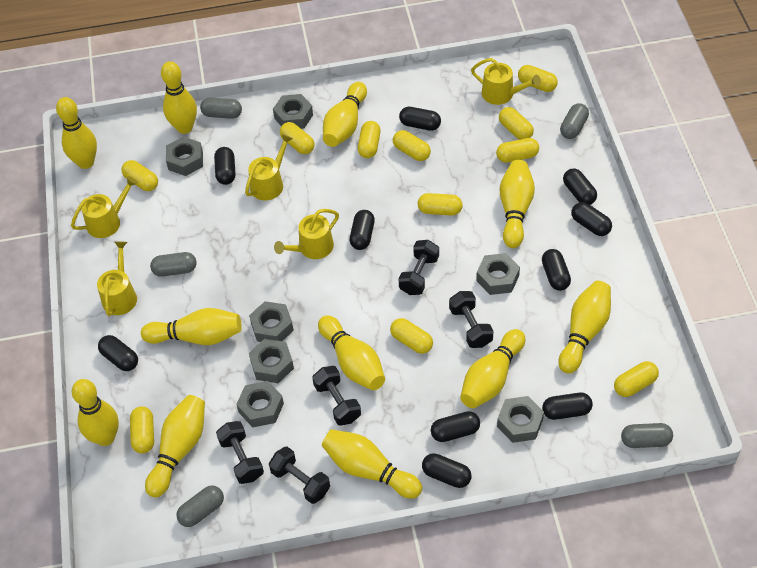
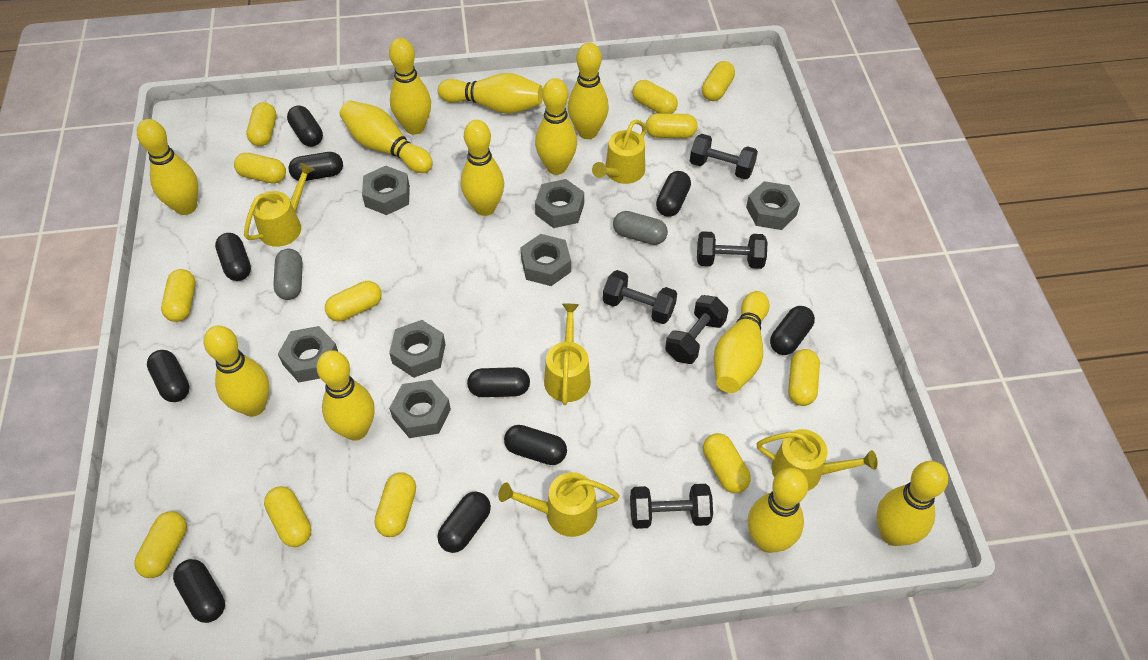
grey capsule: 5 -> 2
yellow bowling pin: 11 -> 12
yellow capsule: 11 -> 12

